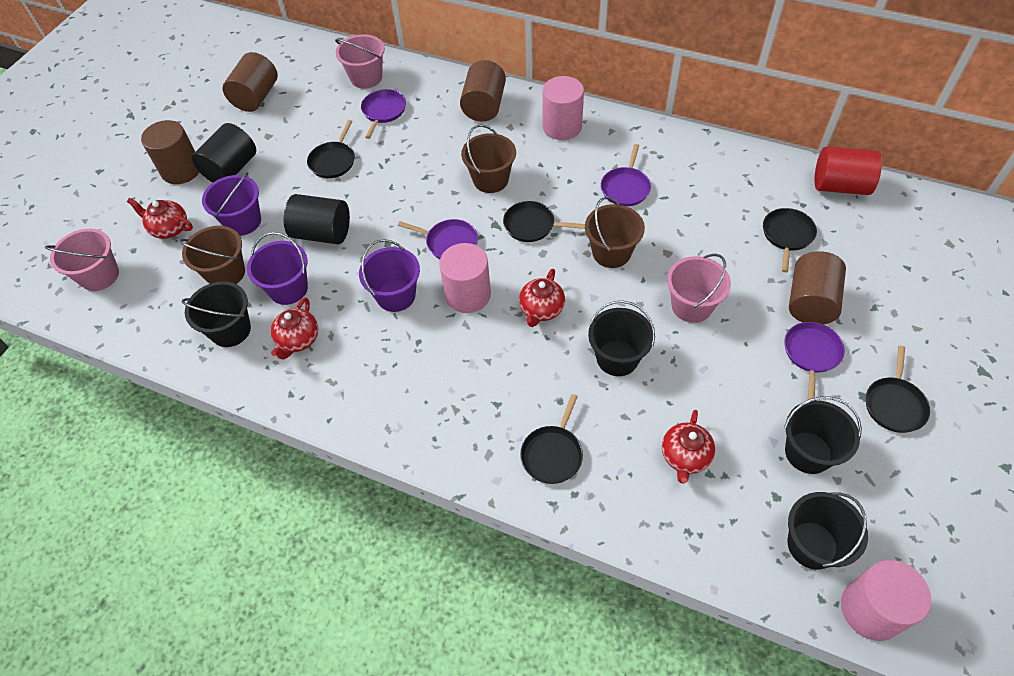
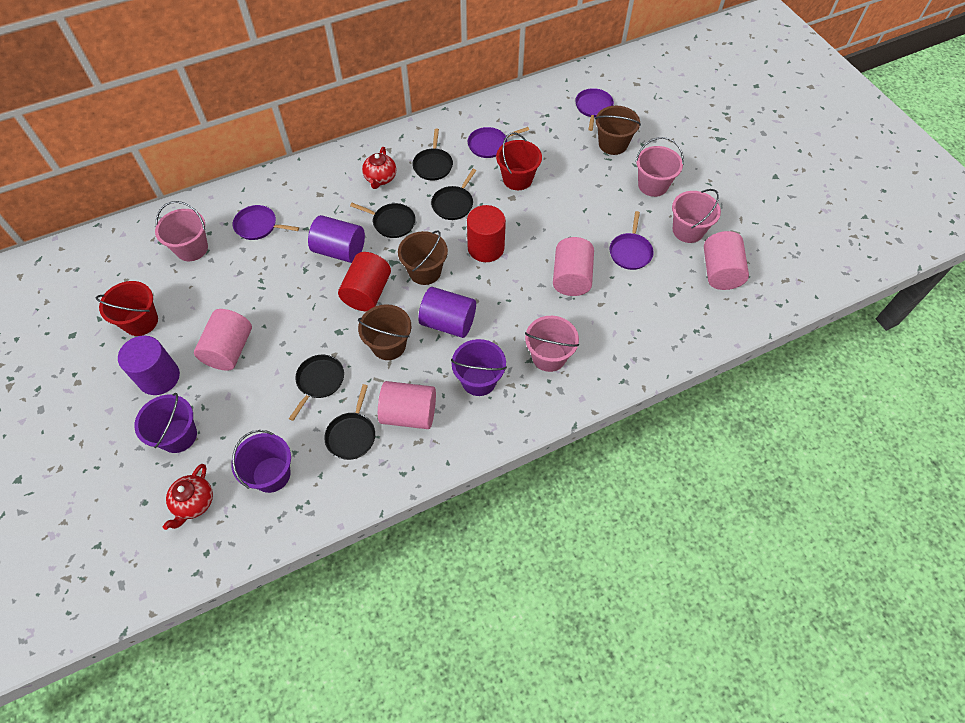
black bucket: 4 -> 0
black cylinder: 2 -> 0
brown cylinder: 4 -> 0
pink bucket: 3 -> 4
pink cylinder: 3 -> 4
purple cylinder: 0 -> 3
red bucket: 0 -> 2
red cylinder: 1 -> 2
red teapot: 4 -> 2

